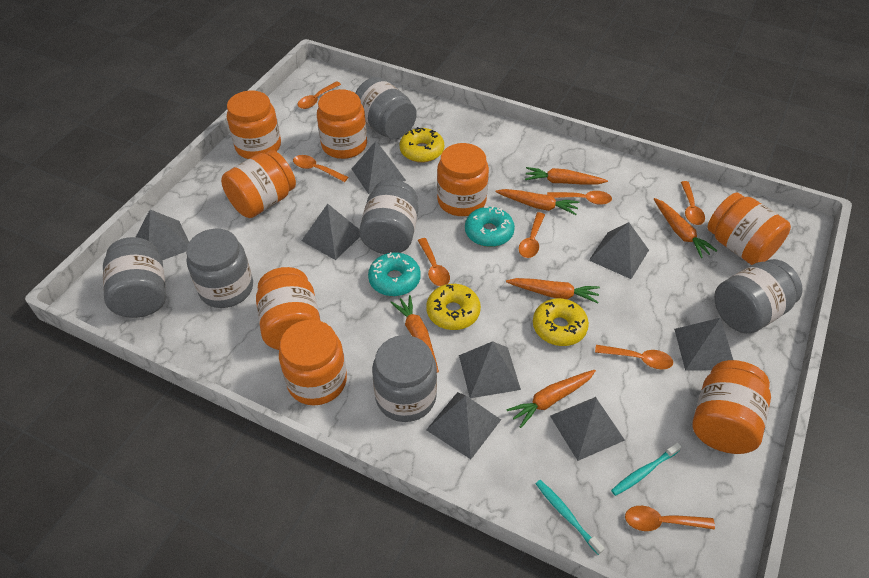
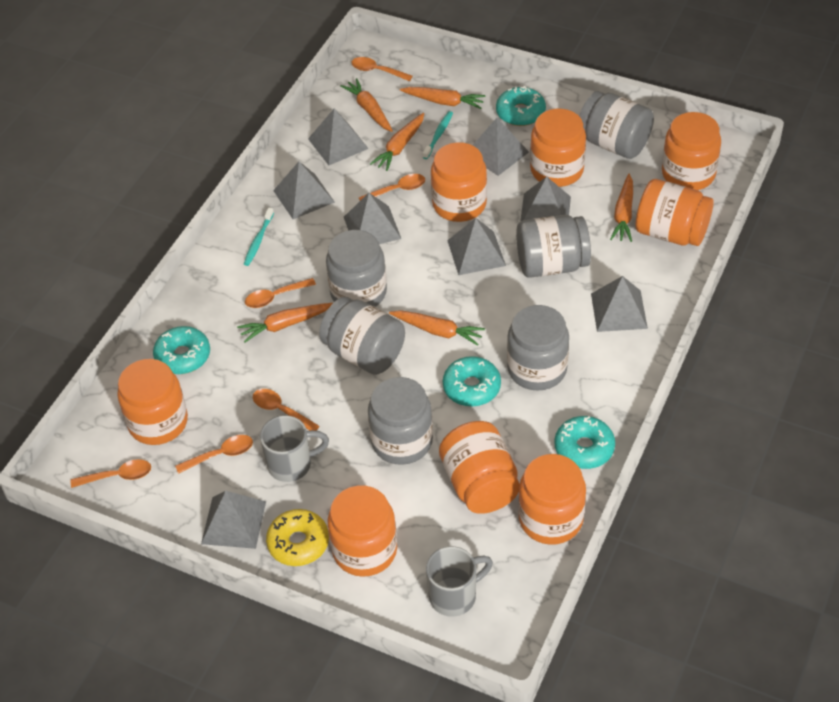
grey mug: 0 -> 2
orange spoon: 8 -> 6
turquoise donut: 2 -> 4
yellow donut: 3 -> 1

